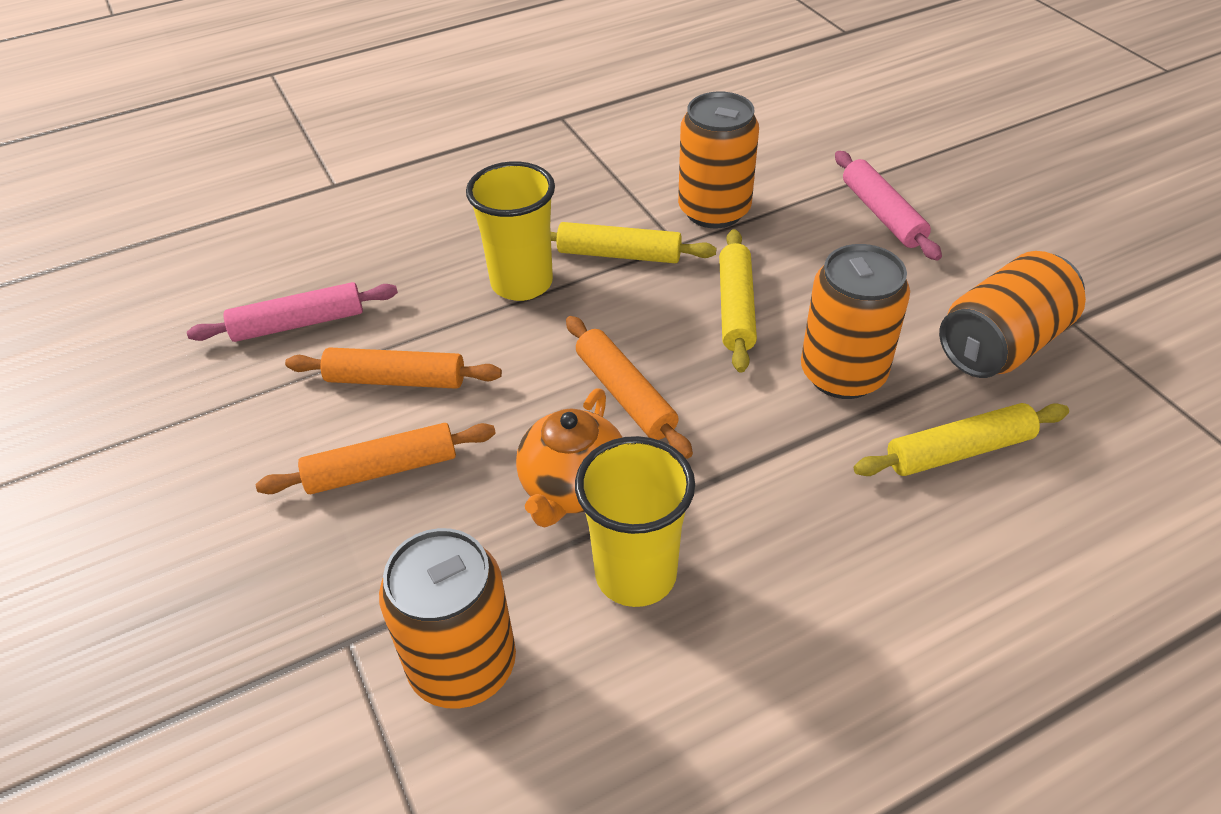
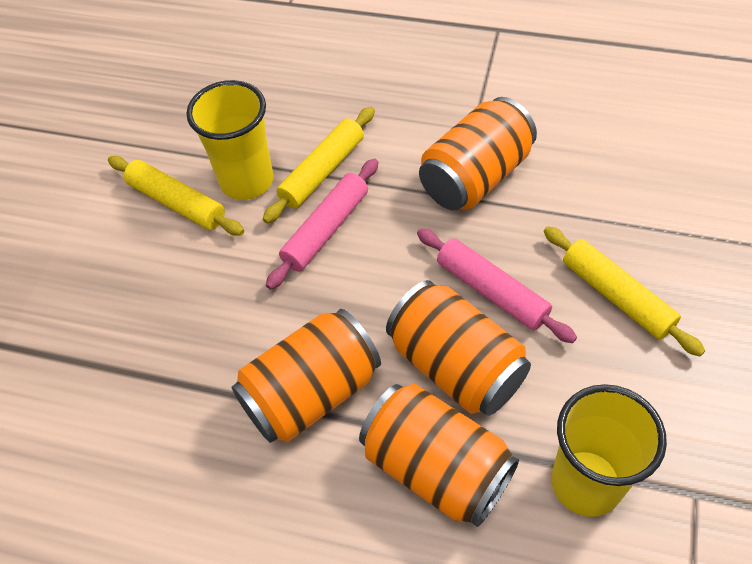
orange rolling pin: 3 -> 0
orange teapot: 1 -> 0

